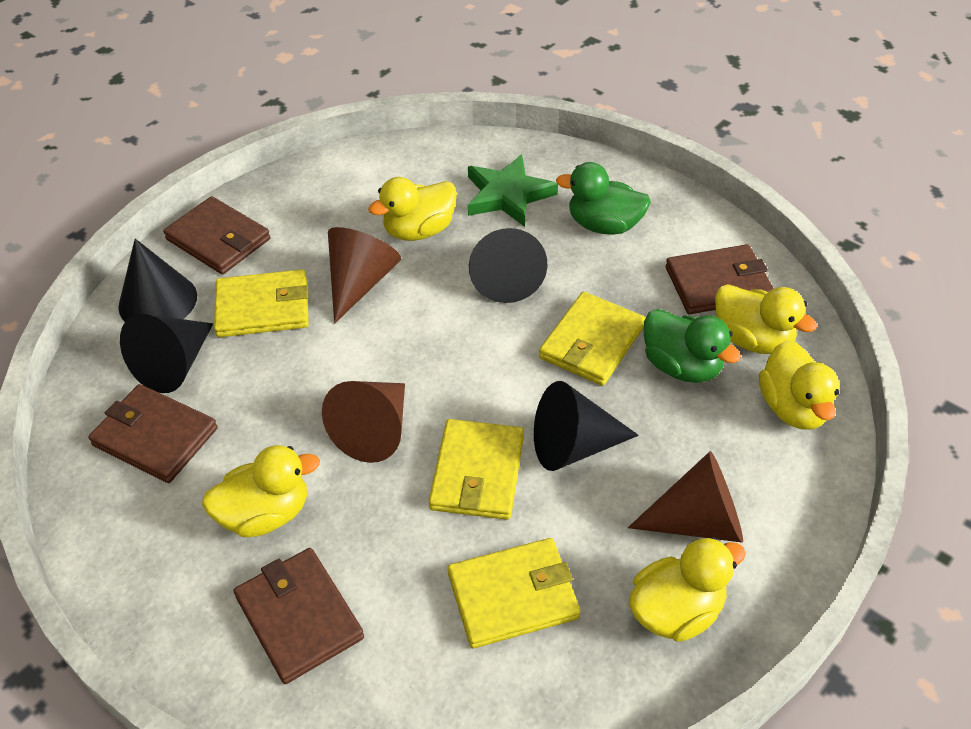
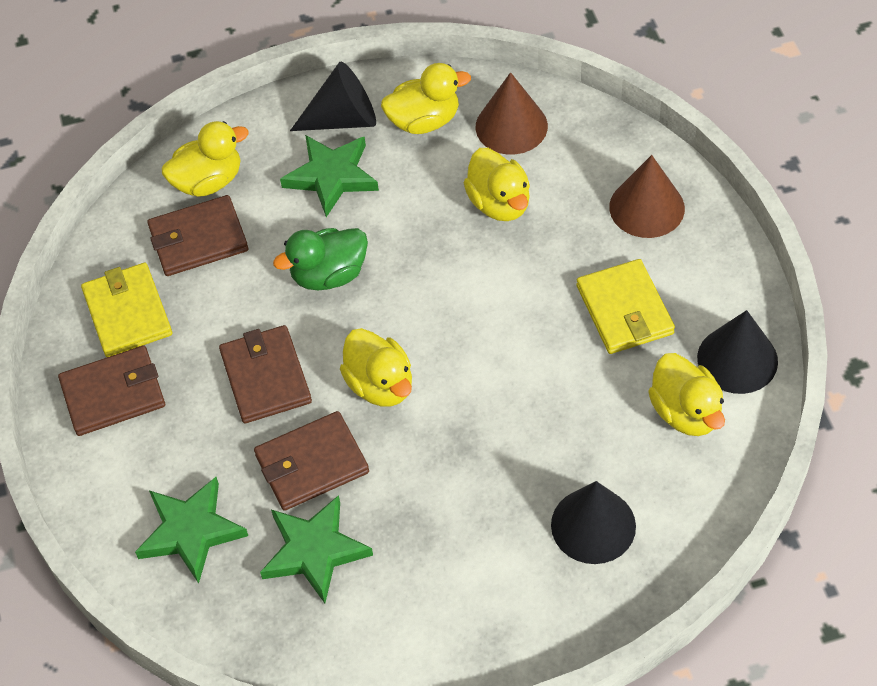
black cone: 4 -> 3
brown cone: 3 -> 2
green duck: 2 -> 1
green star: 1 -> 3
yellow wallet: 4 -> 2

